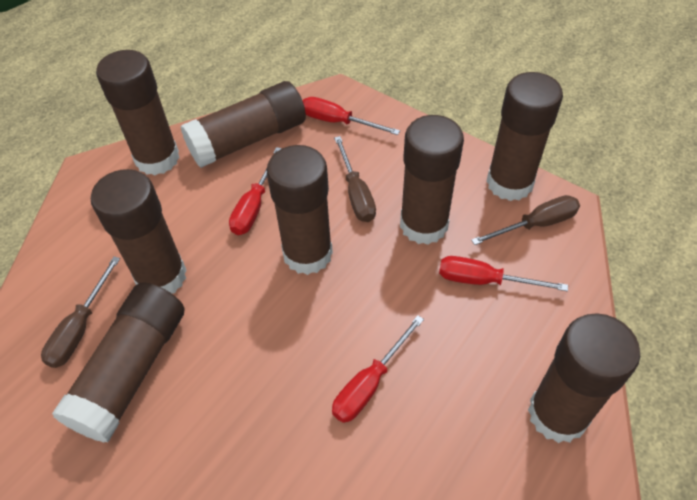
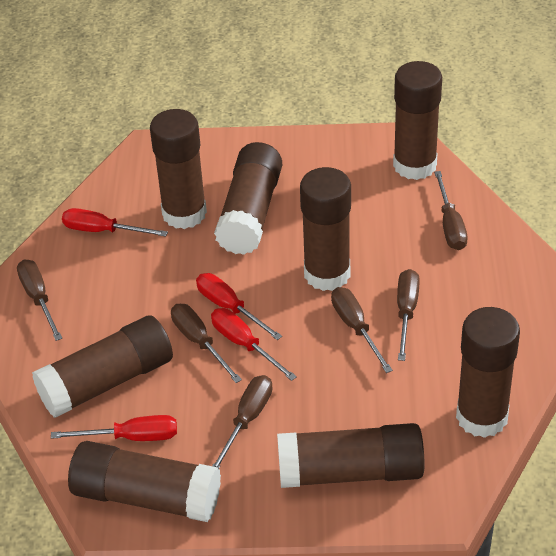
brown screwdriver: 3 -> 6

